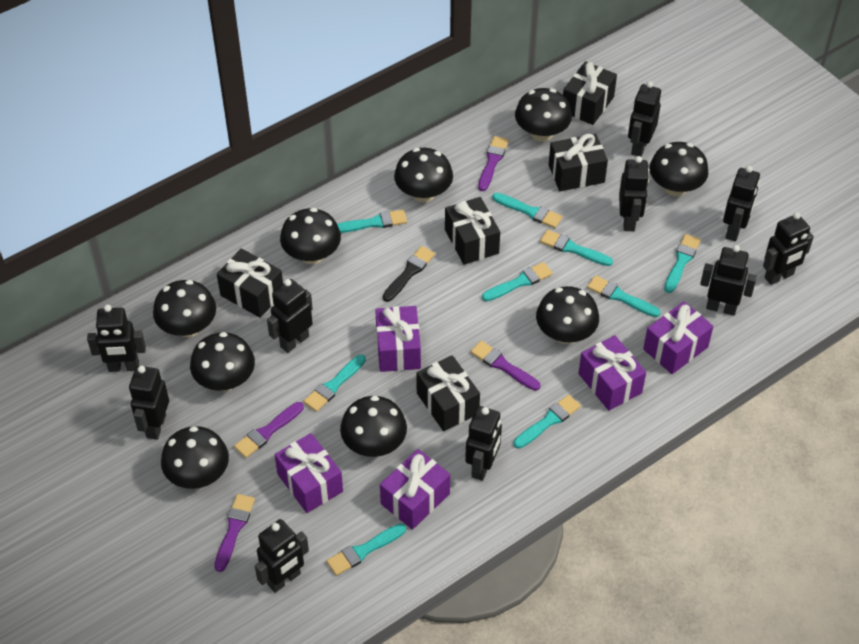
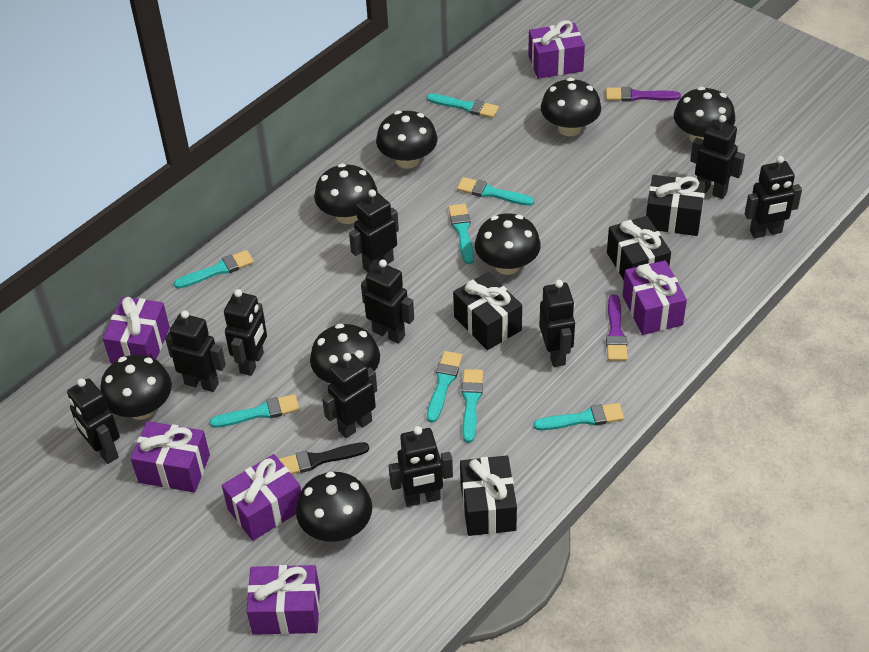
black gift: 5 -> 4
black mushroom: 9 -> 8
purple brush: 4 -> 2
purple gift: 5 -> 6
turquoise brush: 9 -> 8

